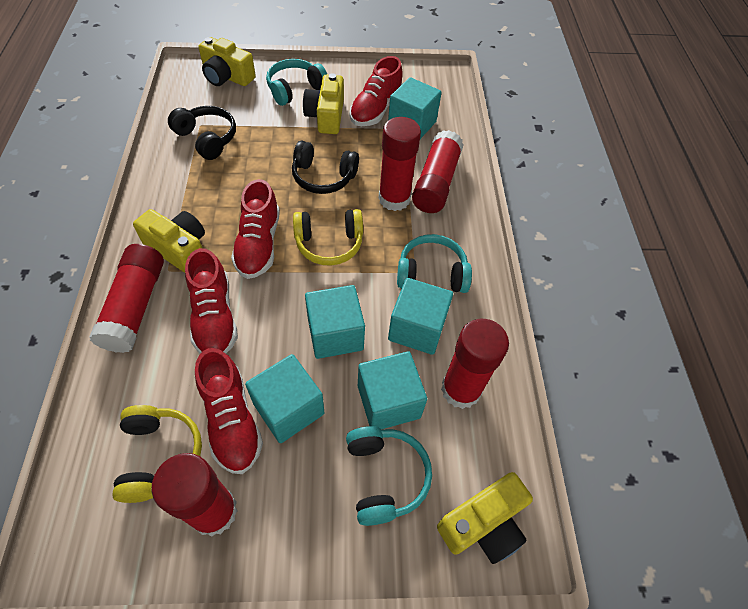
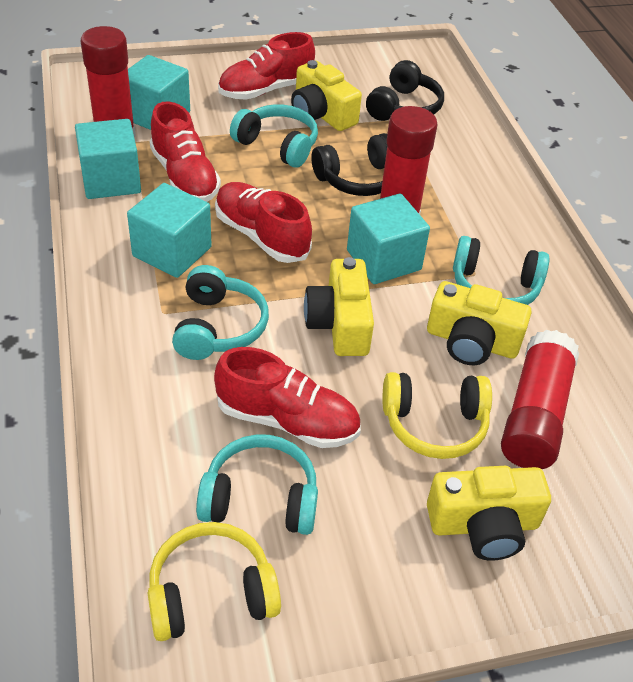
red glue stick: 5 -> 3
turquoise cube: 5 -> 4
turquoise headphones: 3 -> 4

